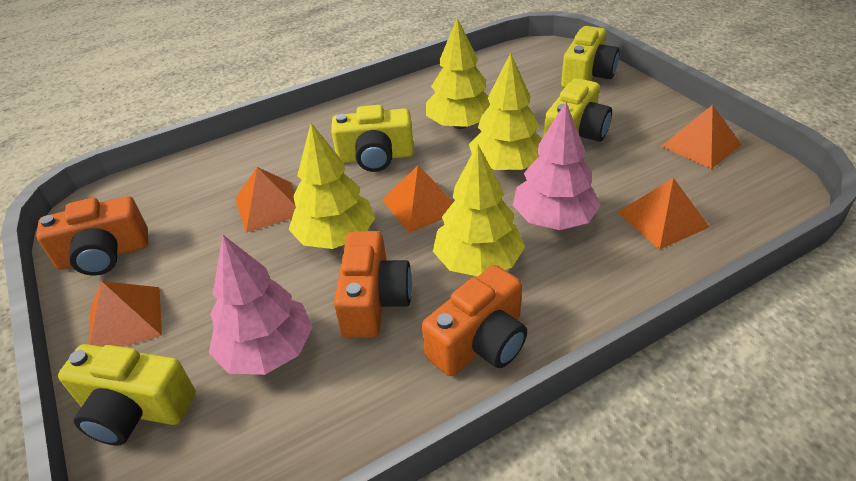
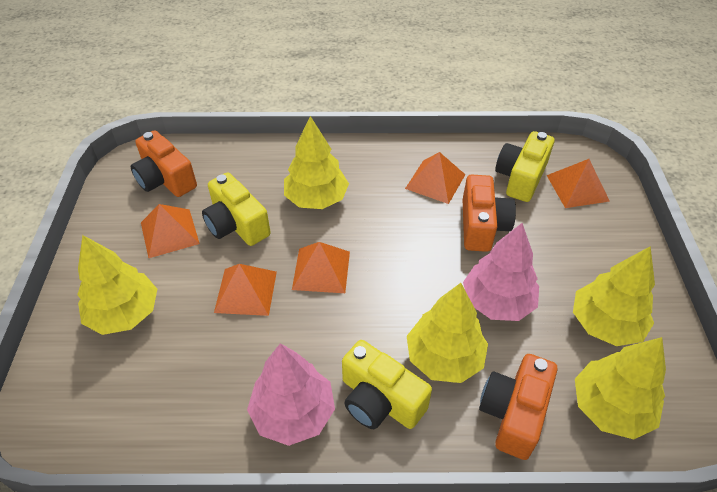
yellow camera: 4 -> 3
yellow tree: 4 -> 5

